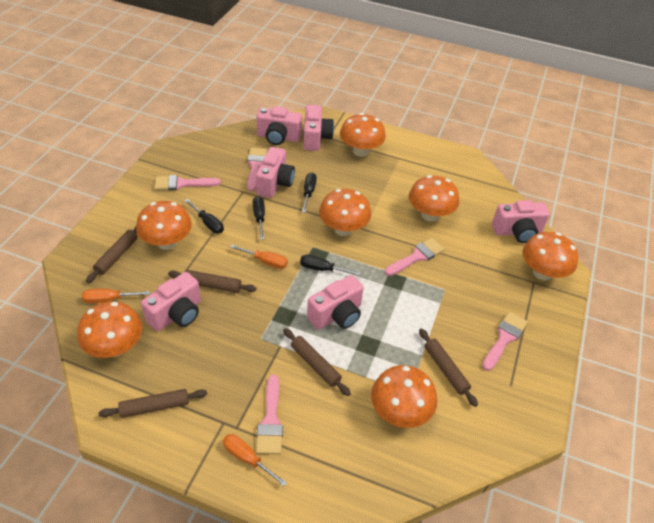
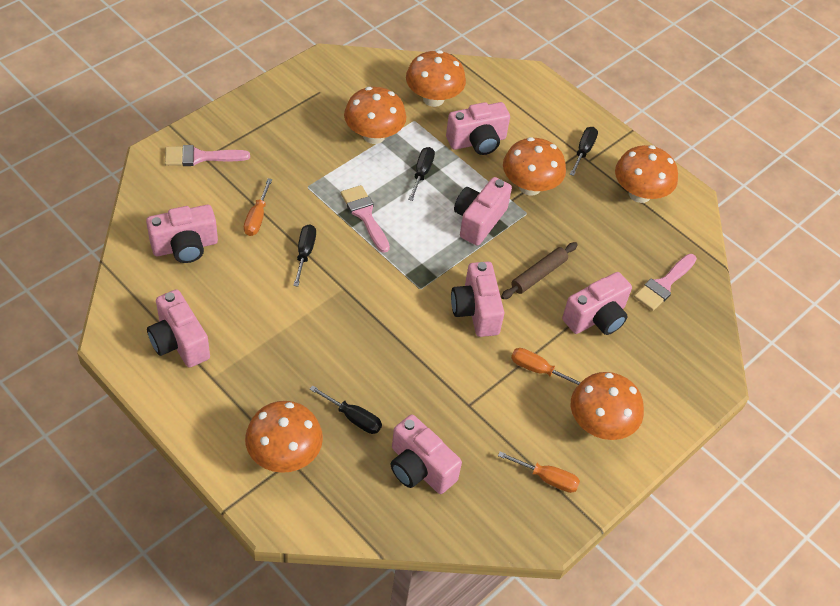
brown rolling pin: 5 -> 1
orange mushroom: 7 -> 6
pink brush: 5 -> 3
pink camera: 6 -> 7

